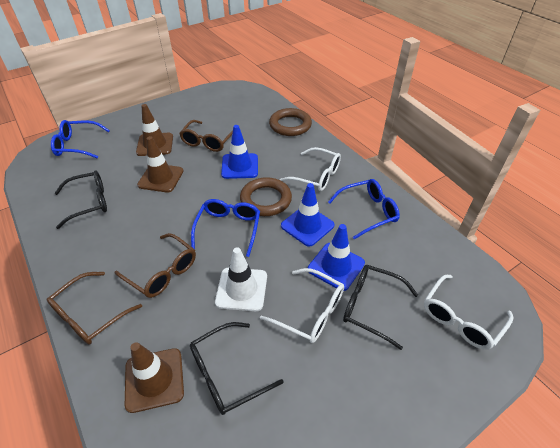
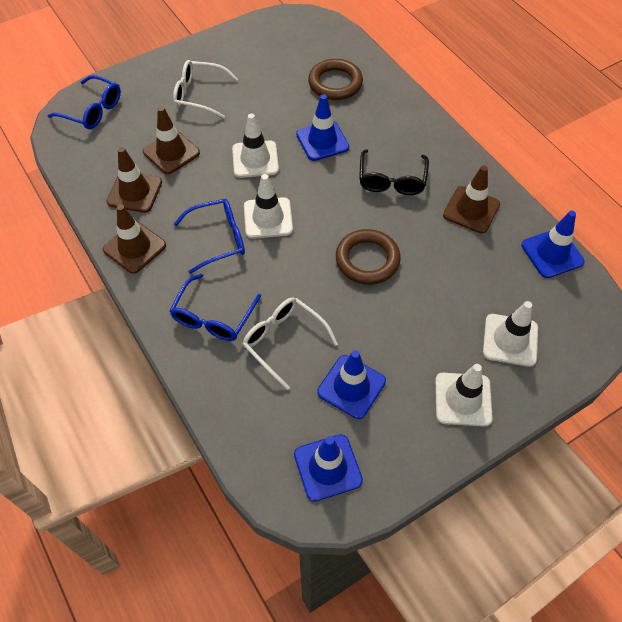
black glasses: 3 -> 1
blue traffic cone: 3 -> 4
brown glasses: 3 -> 0
brown traffic cone: 3 -> 4
white glasses: 3 -> 2
white traffic cone: 1 -> 4

